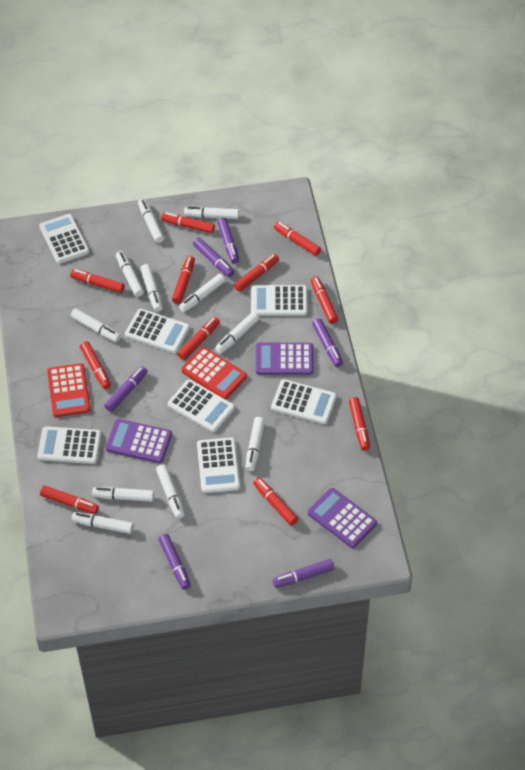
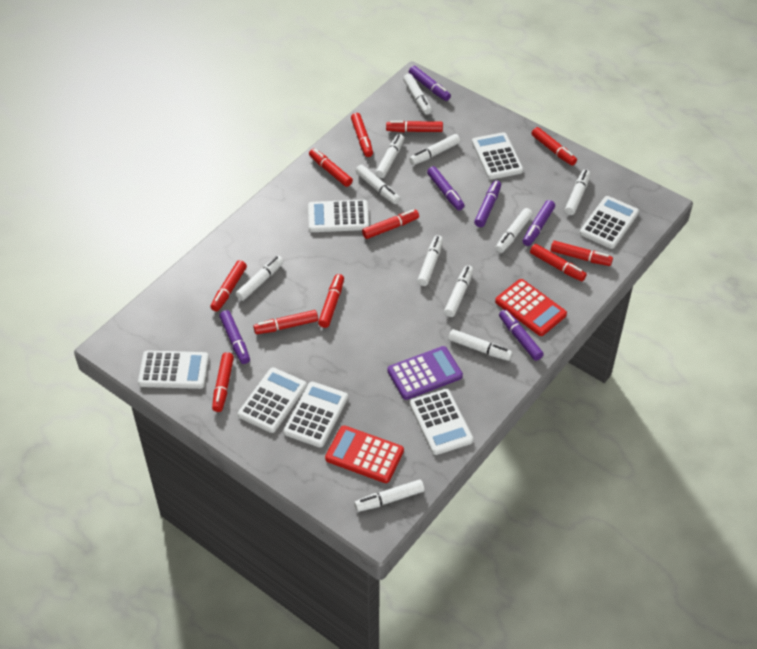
purple calculator: 3 -> 1

